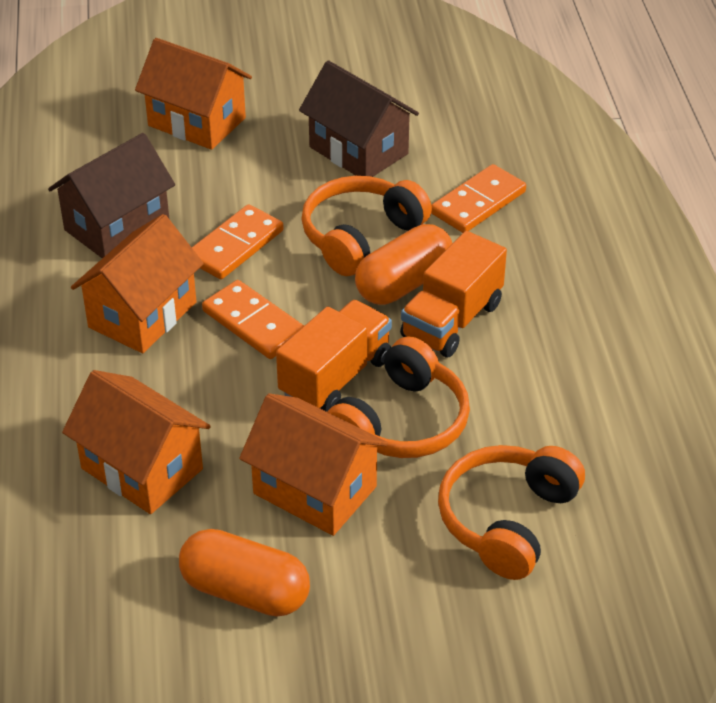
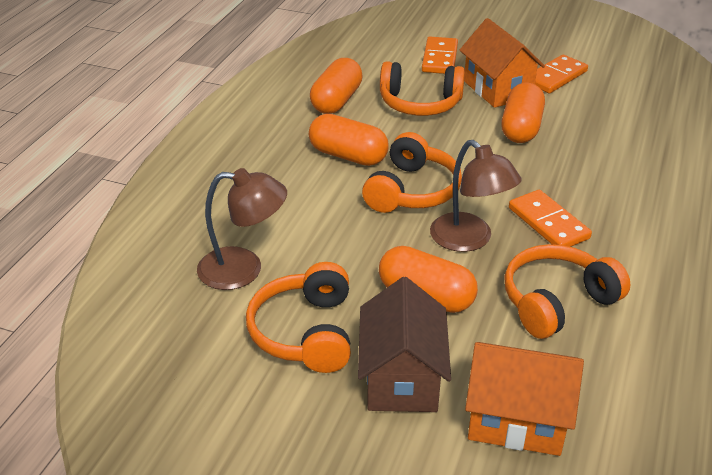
brown house: 2 -> 1
brown lamp: 0 -> 2
orange capsule: 2 -> 4
orange headphones: 3 -> 4
orange house: 4 -> 2
orange truck: 2 -> 0

